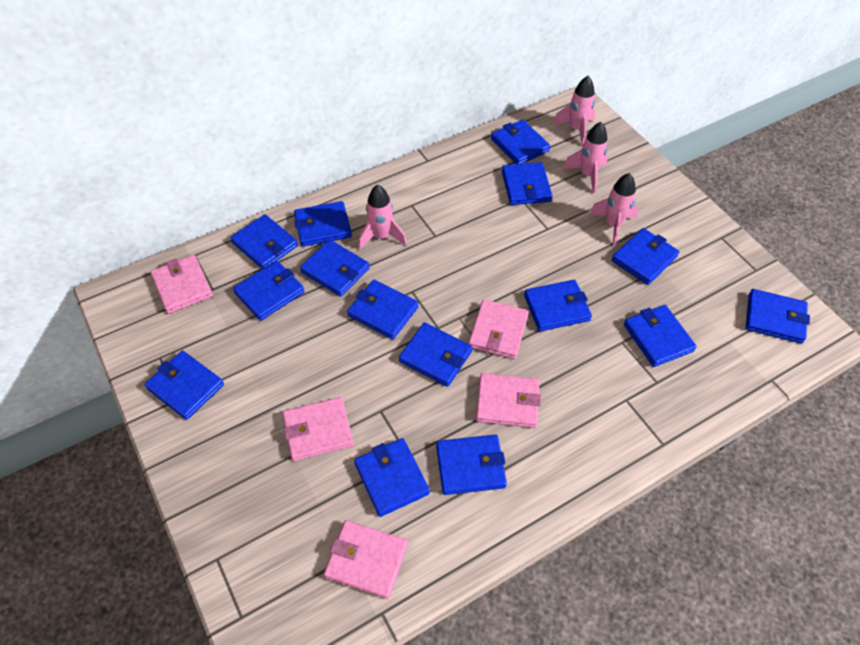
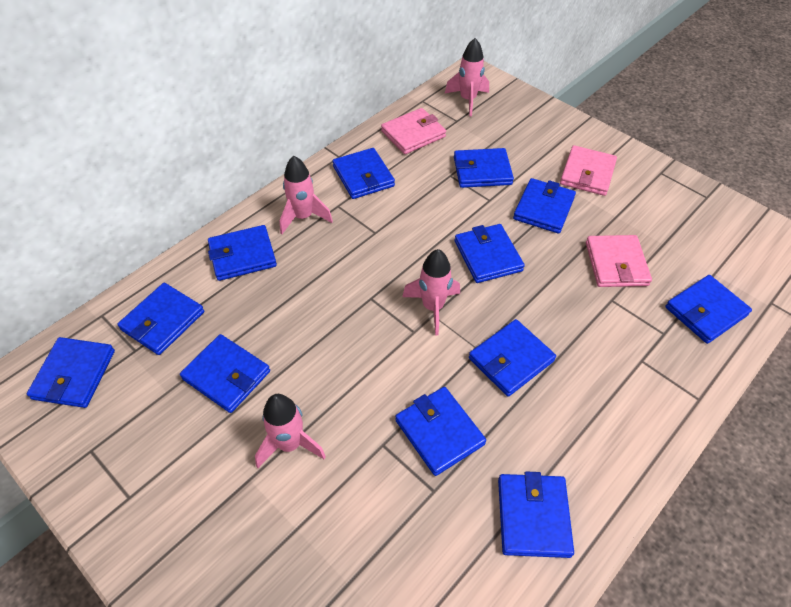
blue wallet: 15 -> 12
pink wallet: 5 -> 3

